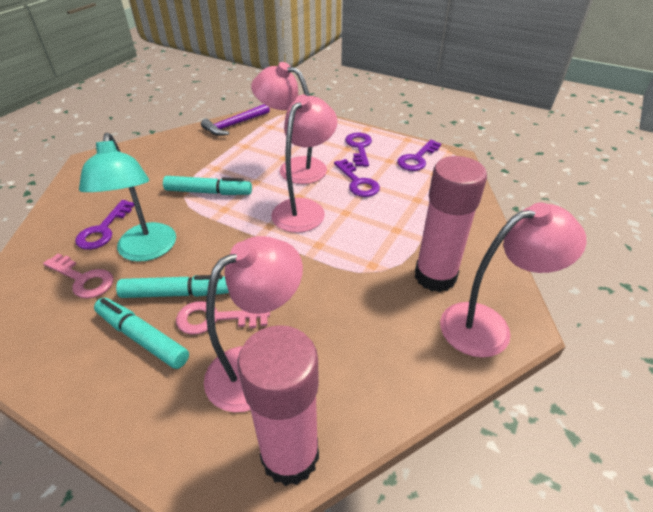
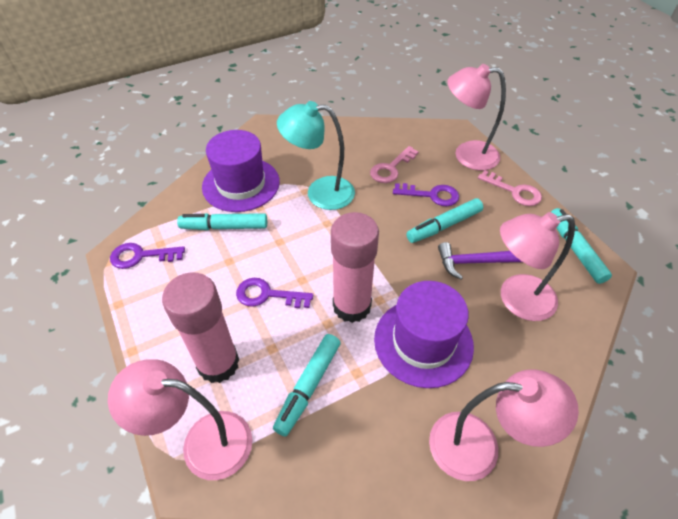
purple hat: 0 -> 2
purple key: 4 -> 3
turquoise marker: 3 -> 4

